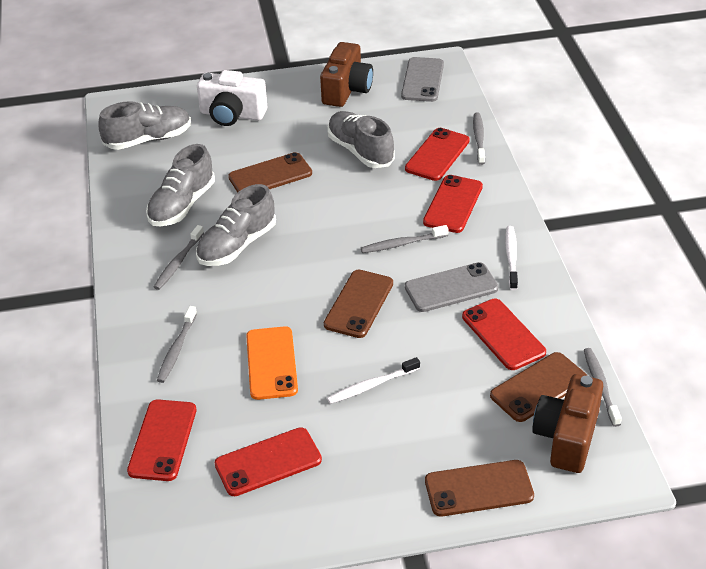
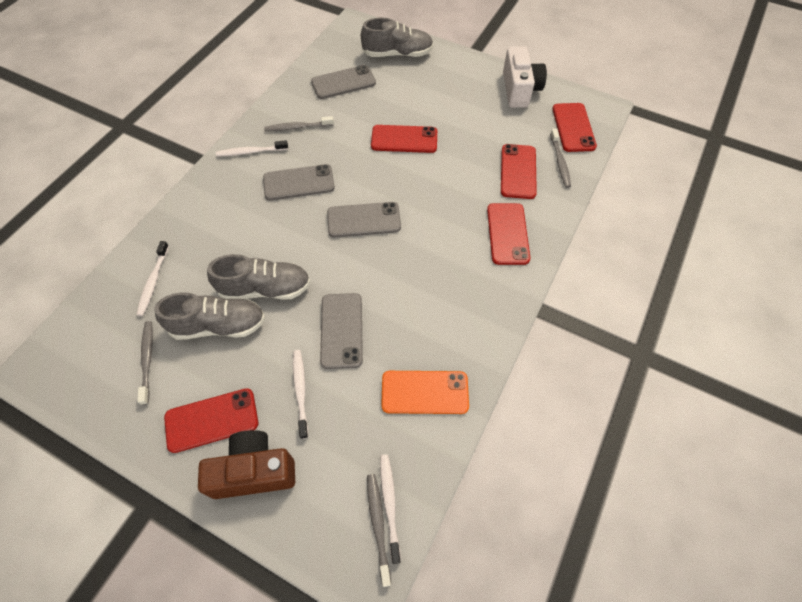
brown camera: 2 -> 1
brown phone: 4 -> 0
grey phone: 2 -> 4
grey shoe: 4 -> 3
grey toothbrush: 5 -> 4
white toothbrush: 2 -> 4

